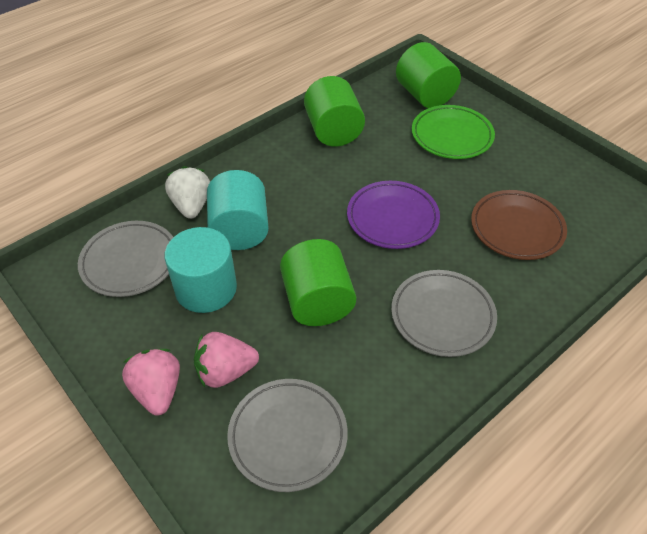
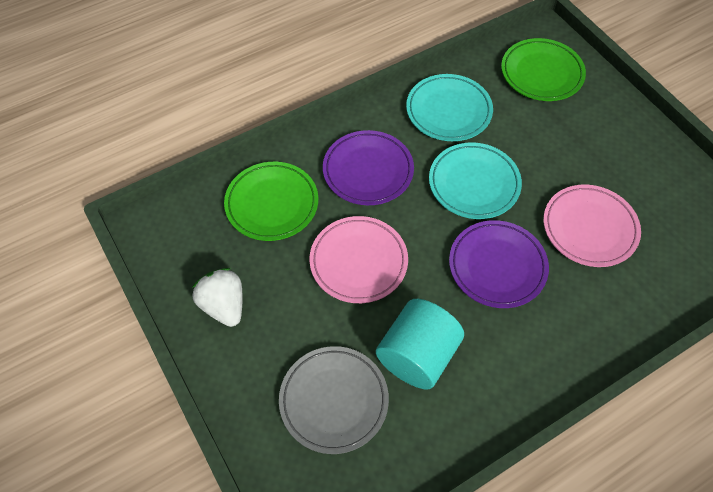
brown plate: 1 -> 0
green cylinder: 3 -> 0
green plate: 1 -> 2
grey plate: 3 -> 1
pink plate: 0 -> 2
pink strawberry: 2 -> 0
purple plate: 1 -> 2
turquoise cylinder: 2 -> 1
turquoise plate: 0 -> 2

